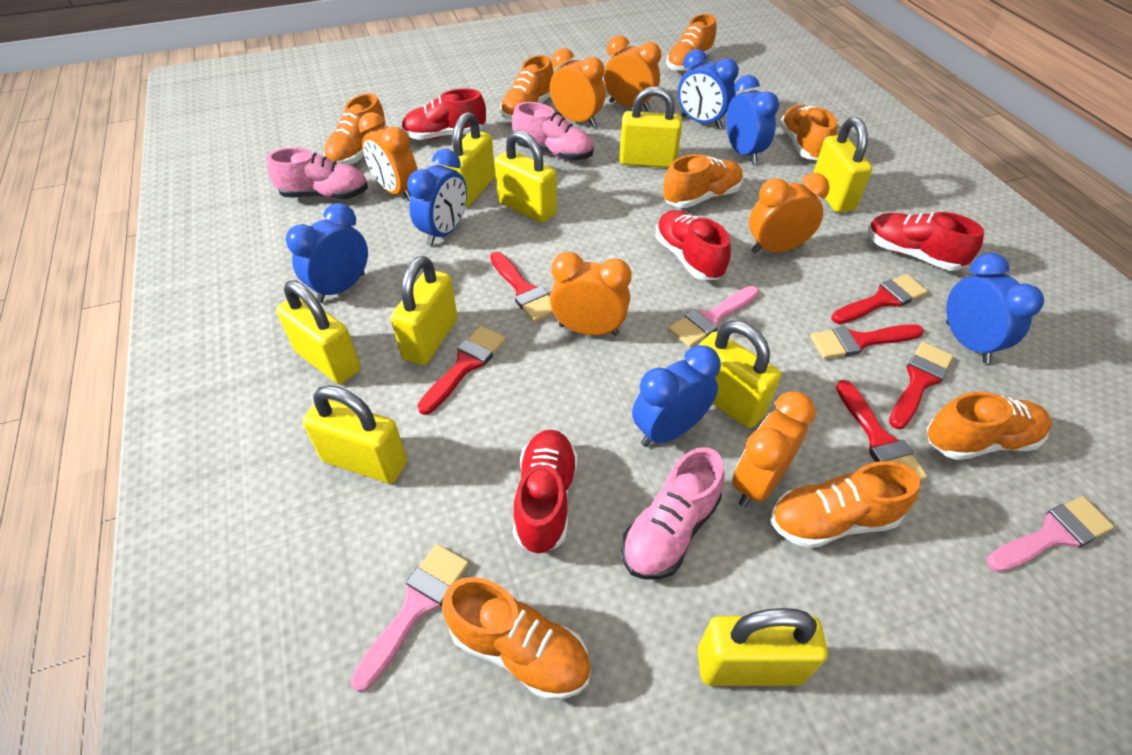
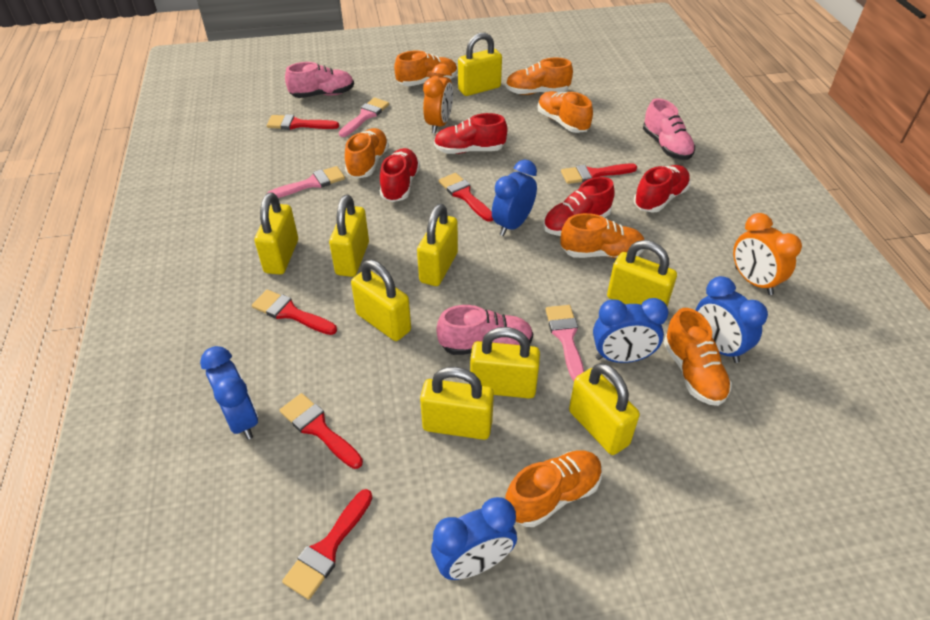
blue clock: 6 -> 5
orange clock: 6 -> 2
orange shoe: 8 -> 7

